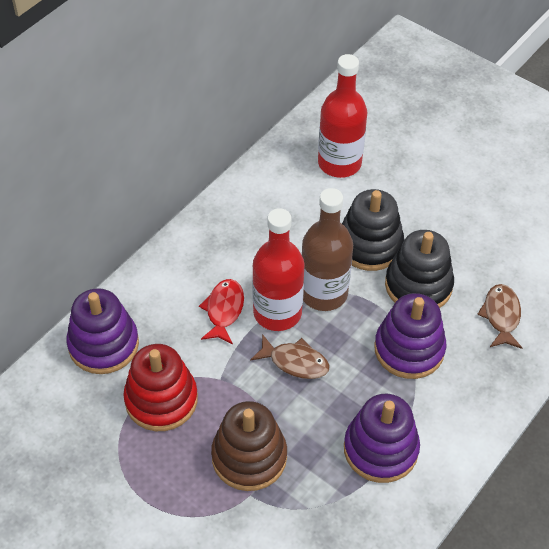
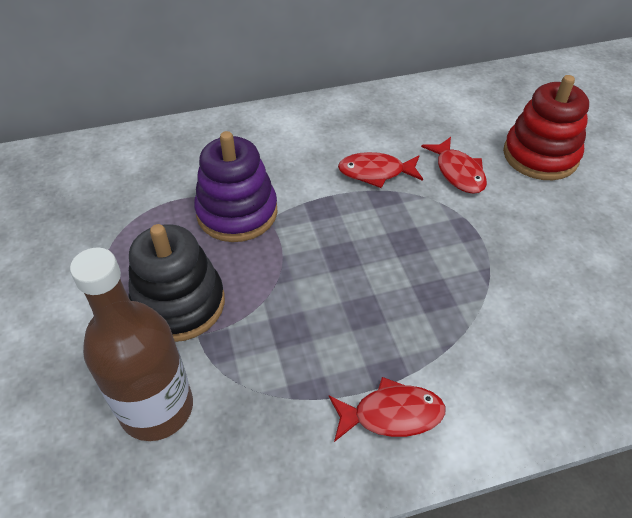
black stacking toy: 2 -> 1
brown fish: 2 -> 0
brown stacking toy: 1 -> 0
purple stacking toy: 3 -> 1
red bottle: 2 -> 0
red fish: 1 -> 3

